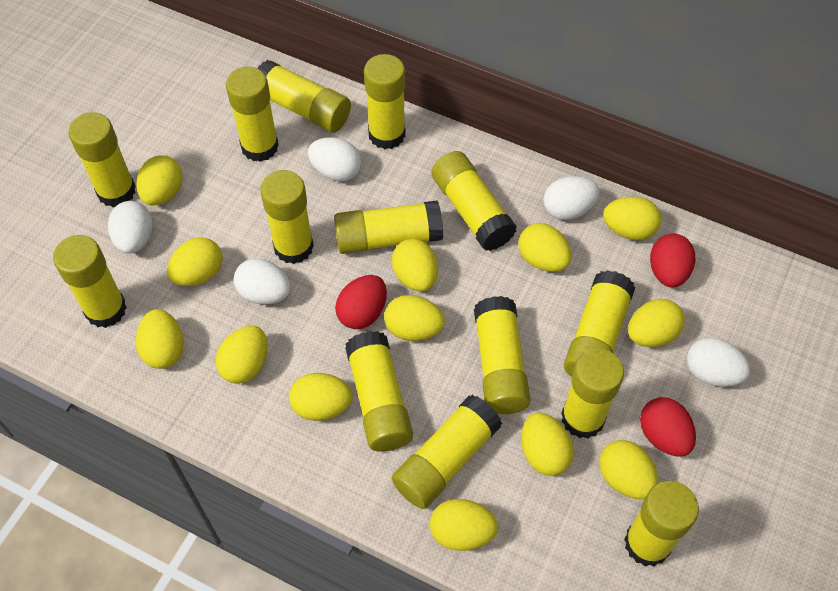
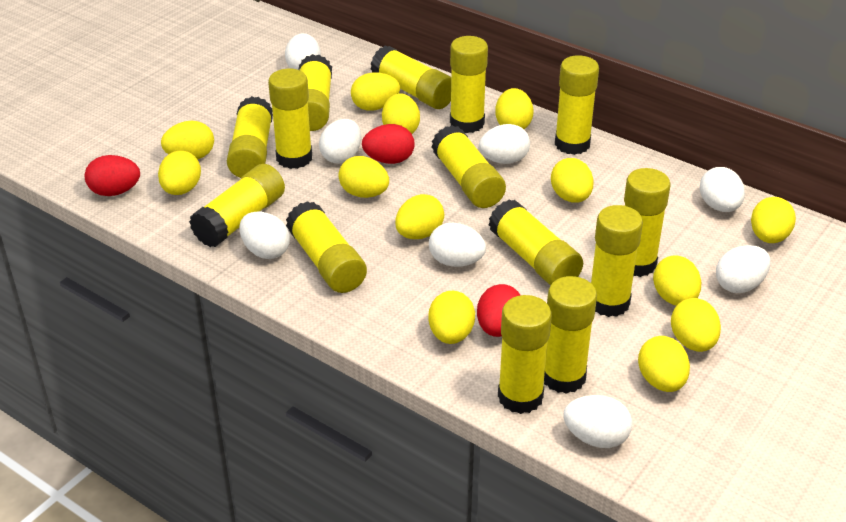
white egg: 5 -> 8

